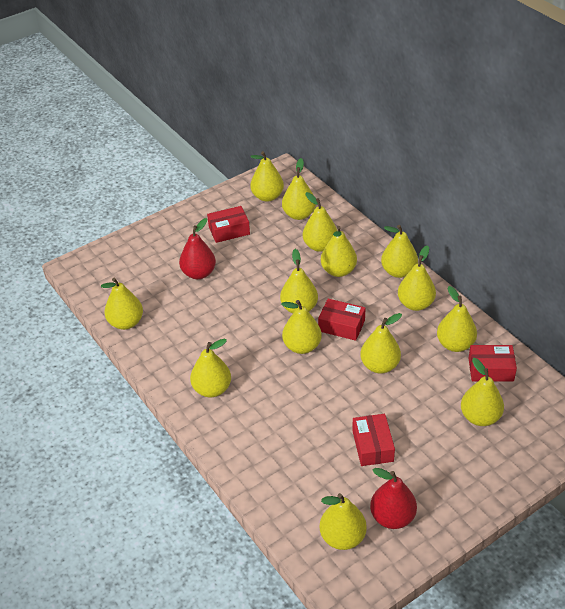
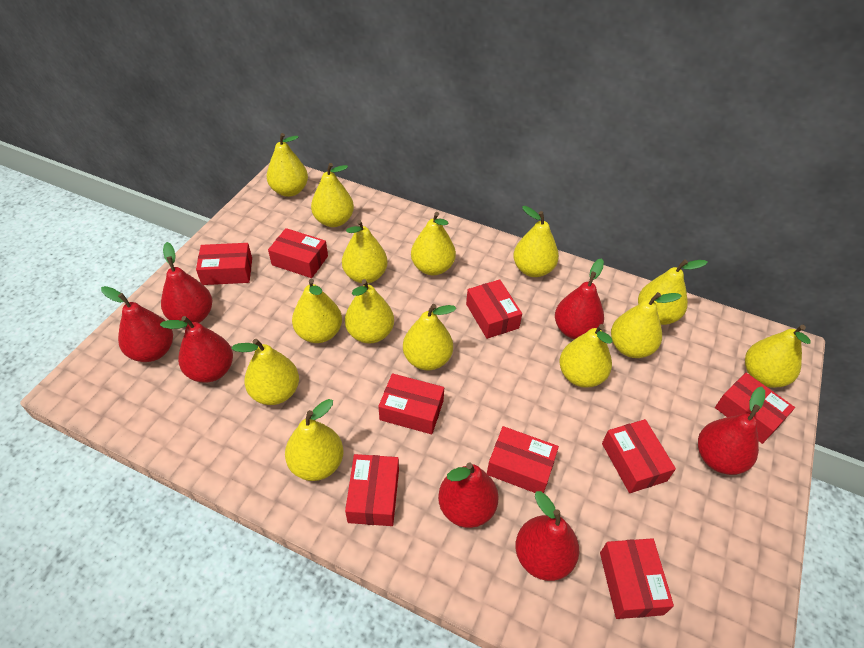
red box: 4 -> 9
red pear: 2 -> 7

